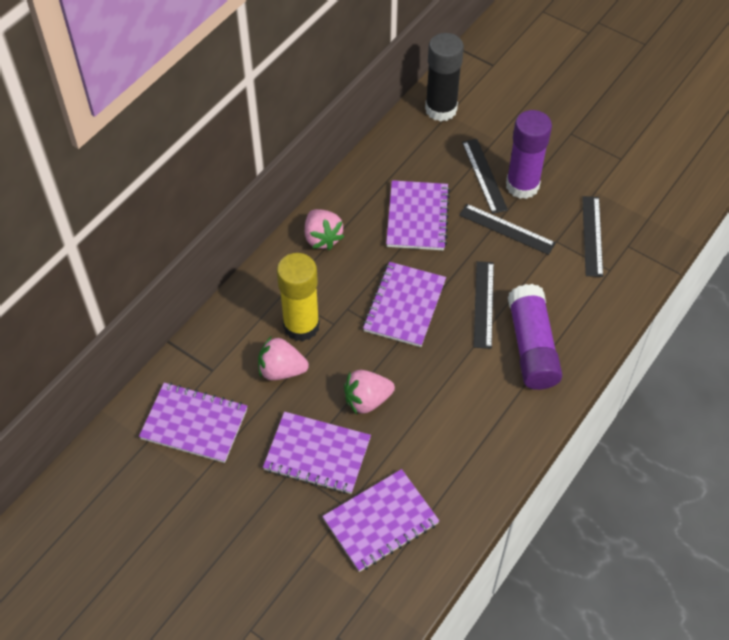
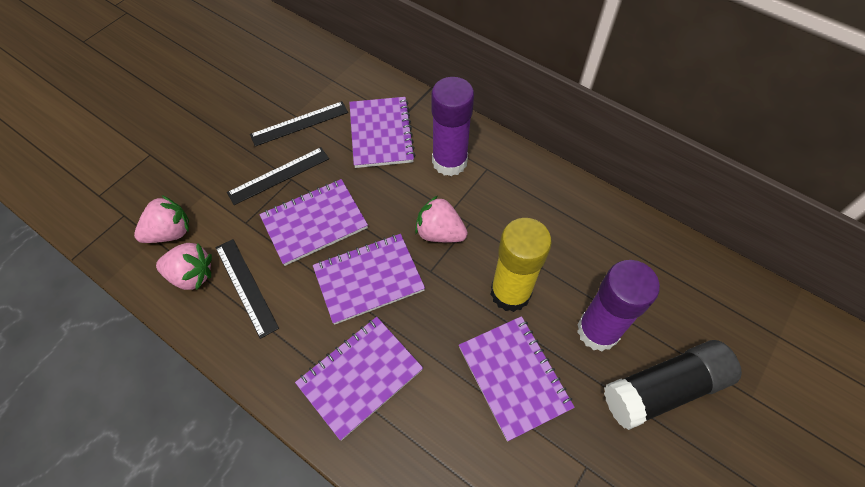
black ruler: 4 -> 3

